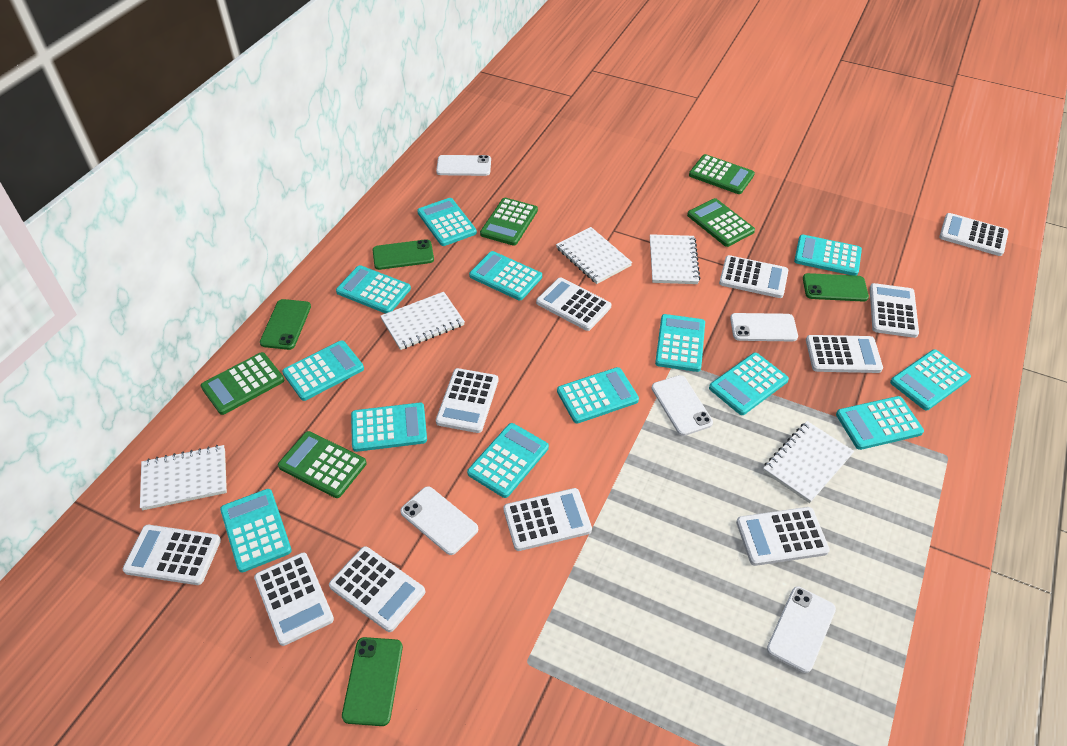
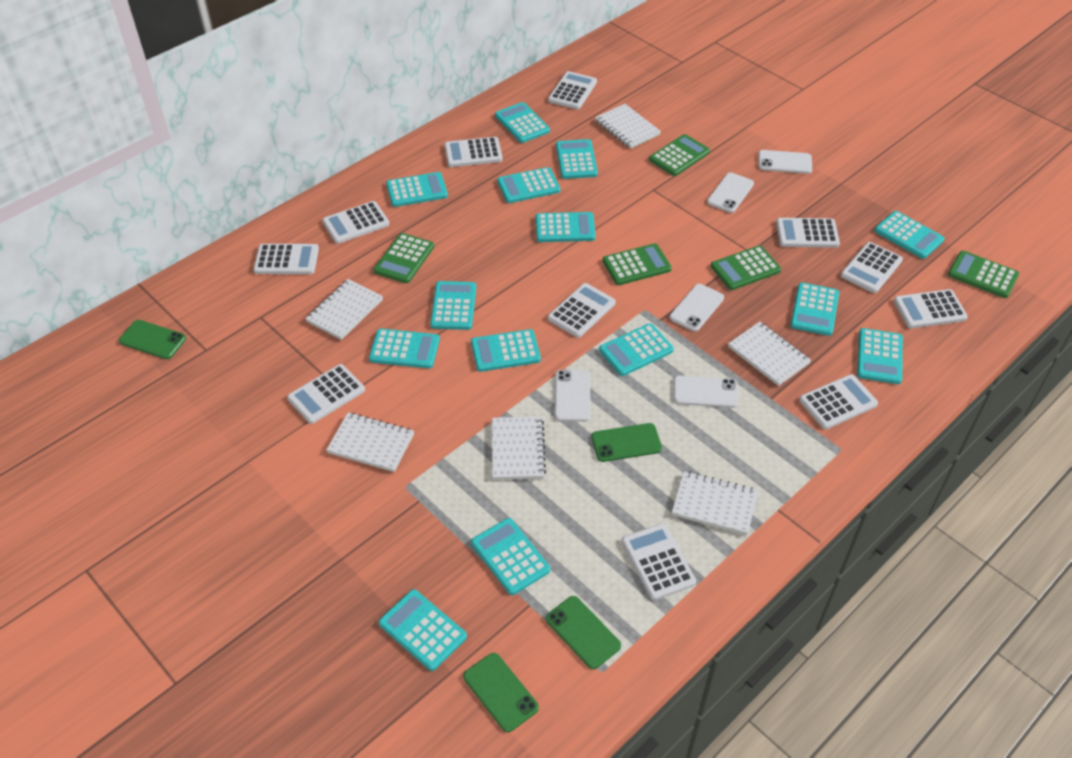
turquoise calculator: 13 -> 14
white notebook: 5 -> 6

